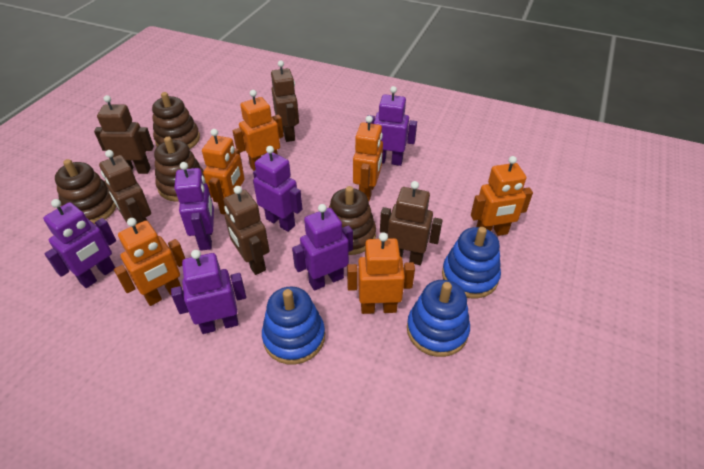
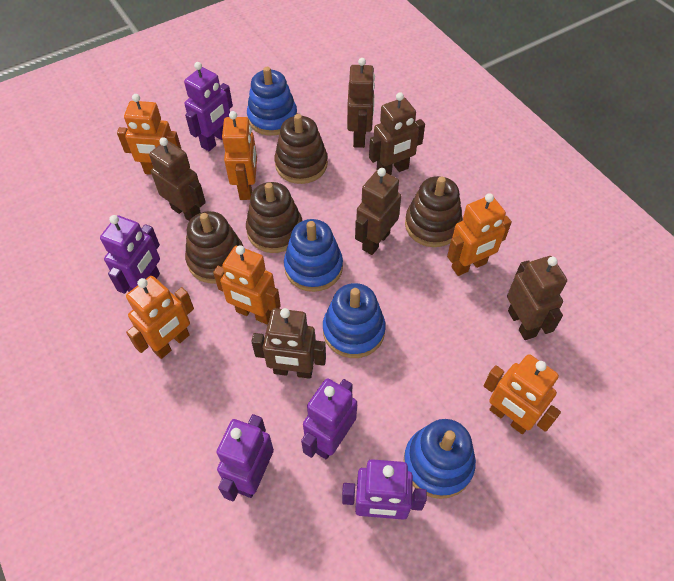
blue stacking toy: 3 -> 4
brown robot: 5 -> 6
purple robot: 6 -> 5

